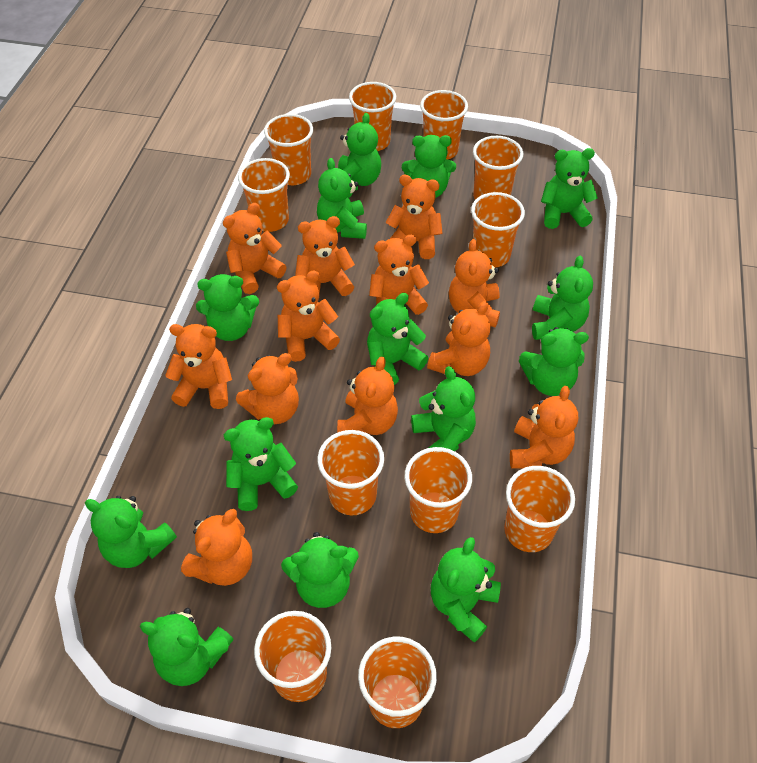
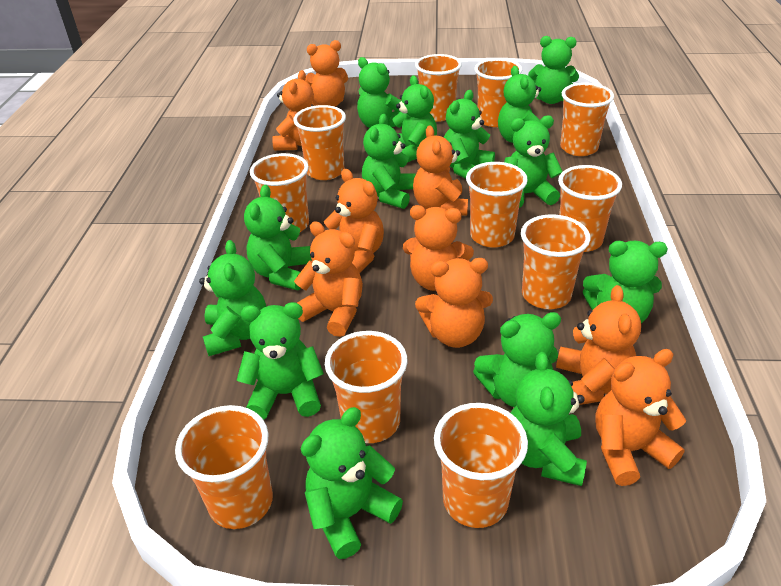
orange teddy bear: 12 -> 9

